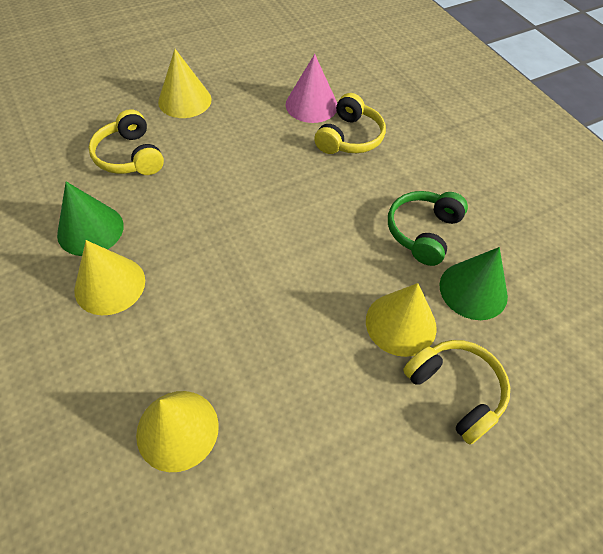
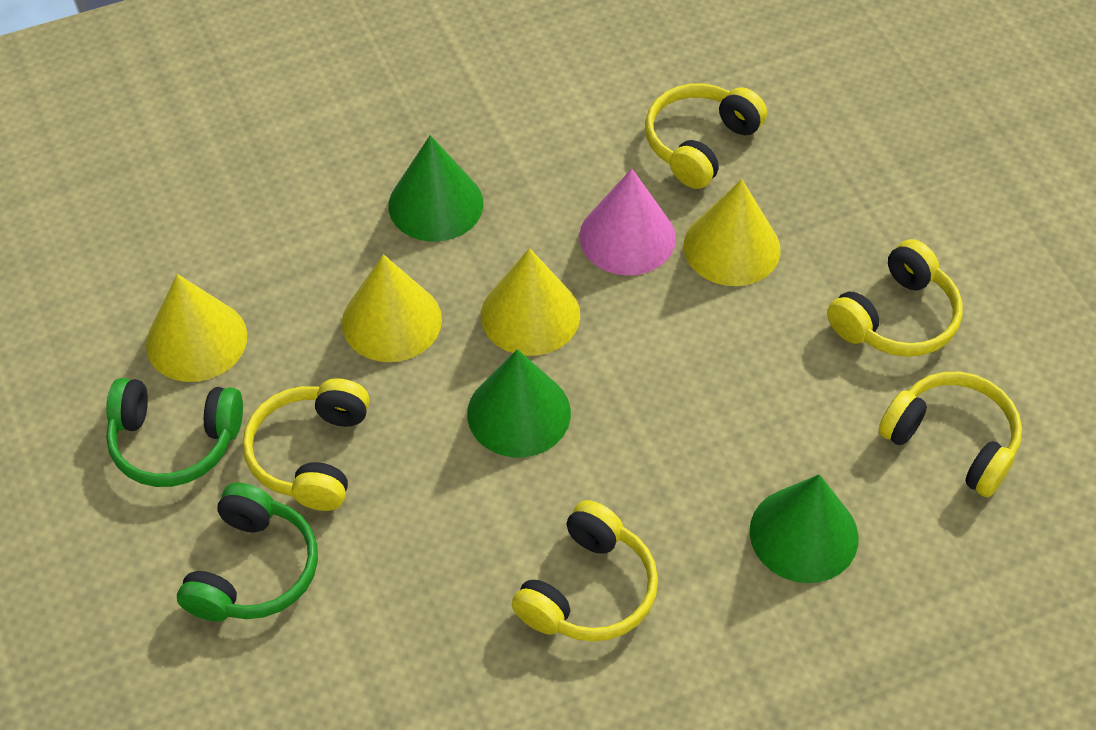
green cone: 2 -> 3
green headphones: 1 -> 2
yellow headphones: 3 -> 5

